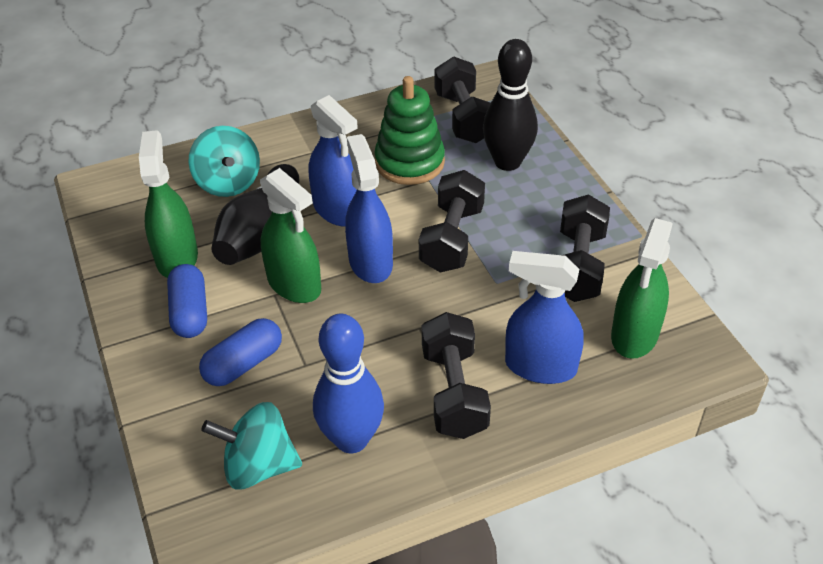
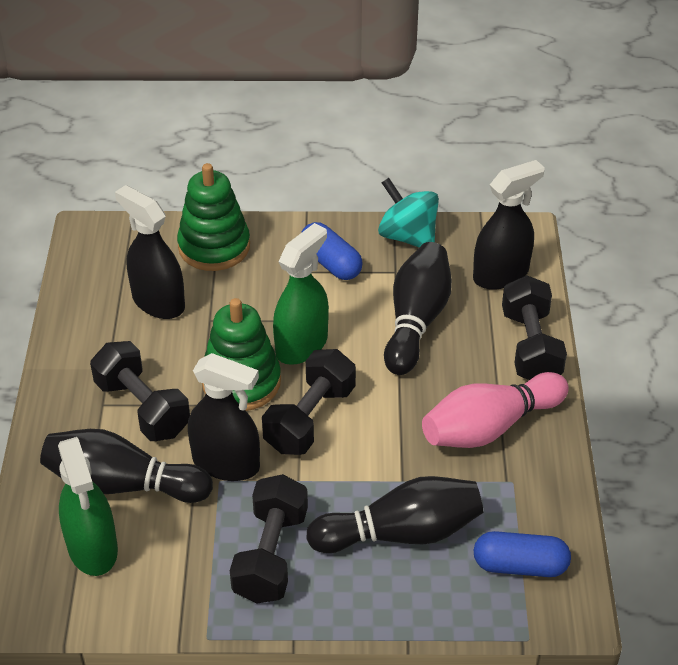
black bowling pin: 2 -> 3
black spray bottle: 0 -> 3
blue bowling pin: 1 -> 0
blue spray bottle: 3 -> 0
green spray bottle: 3 -> 2
green stacking toy: 1 -> 2
pink bowling pin: 0 -> 1
turquoise spinning top: 2 -> 1

